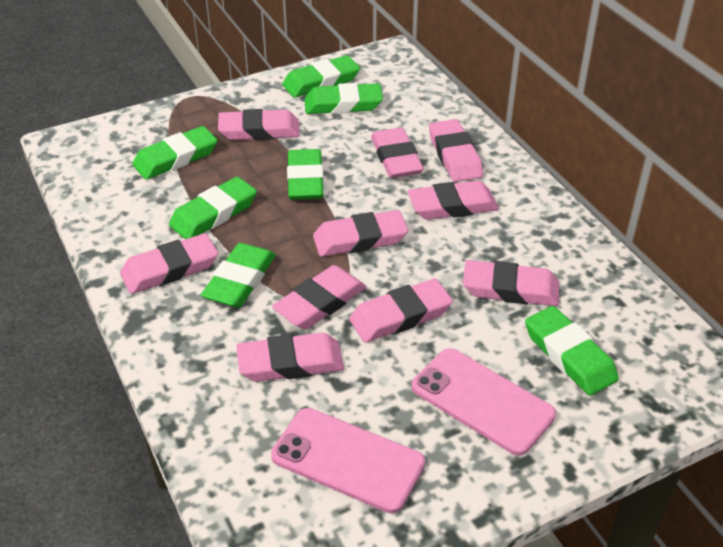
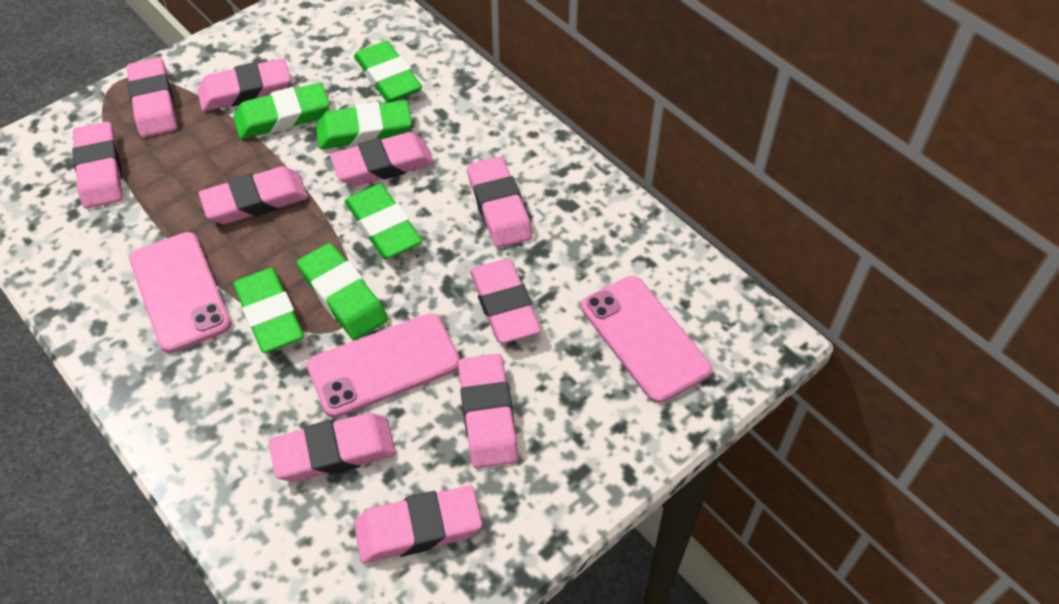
green eraser: 7 -> 6
pink phone: 2 -> 3

